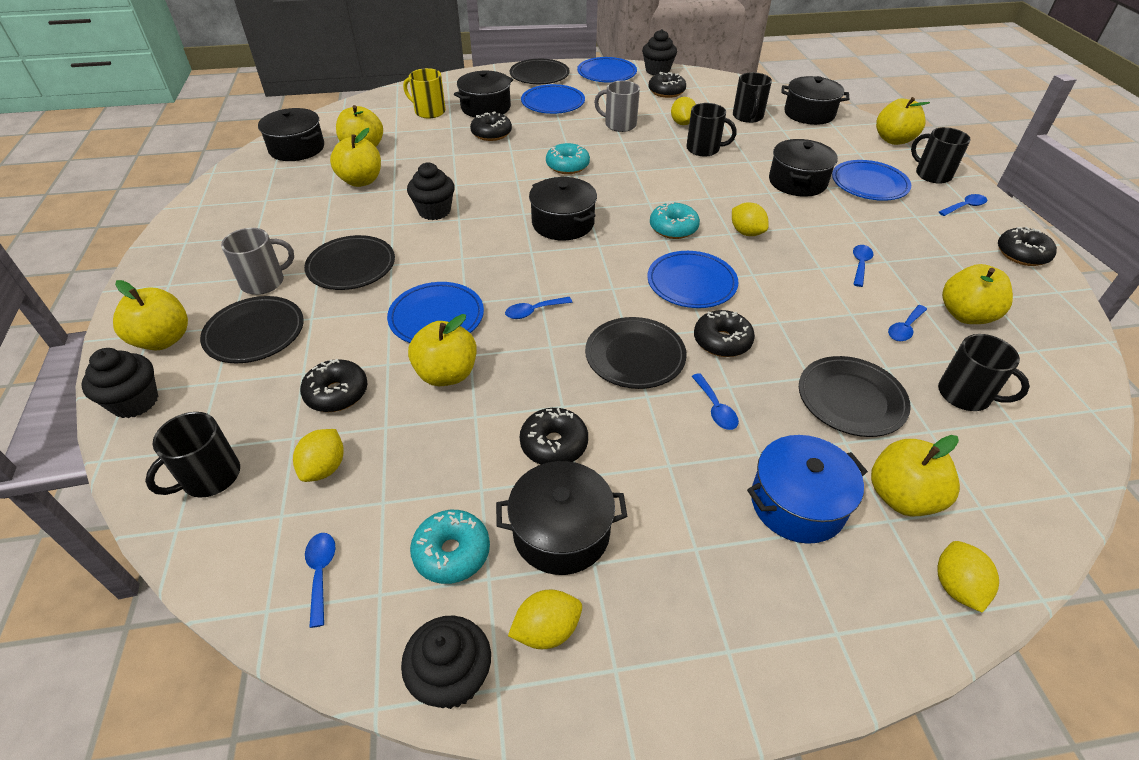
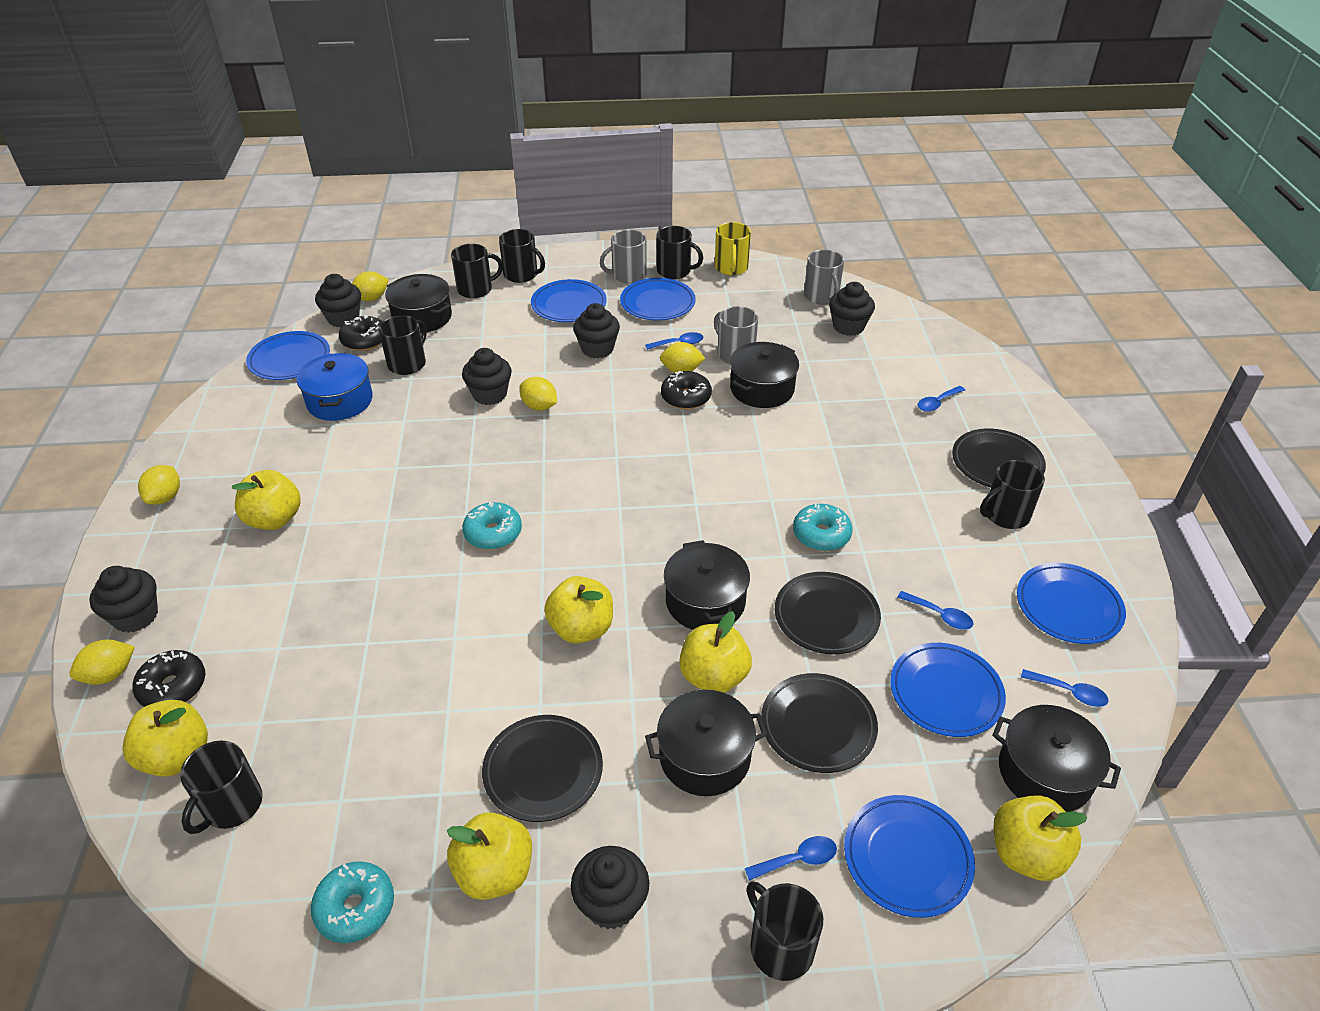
black cupcake: 4 -> 6
black donut: 6 -> 3
black mug: 5 -> 7
black plate: 5 -> 4
black pot: 6 -> 5
blue plate: 5 -> 6
blue spoon: 6 -> 5
grey mug: 2 -> 3
yellow apple: 7 -> 6

